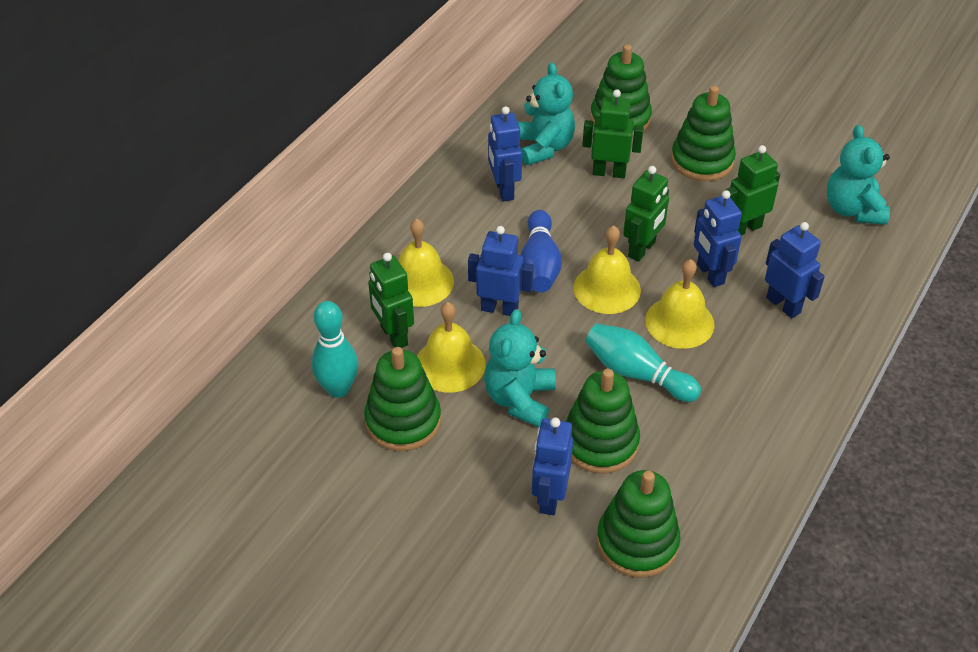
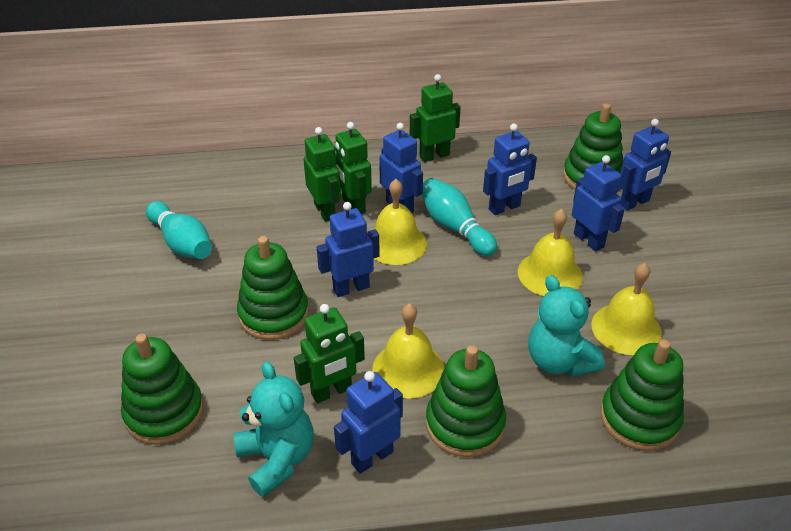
blue bowling pin: 1 -> 0
blue robot: 5 -> 6
turquoise teddy bear: 3 -> 2

